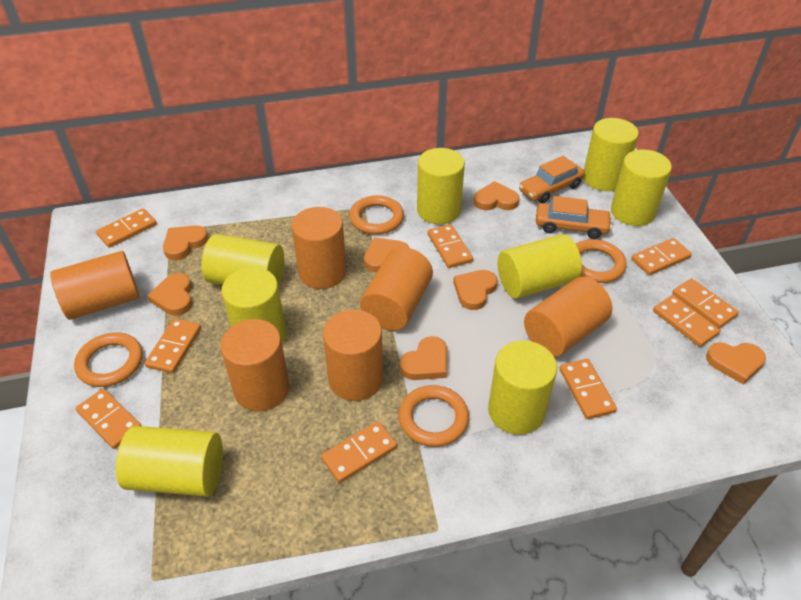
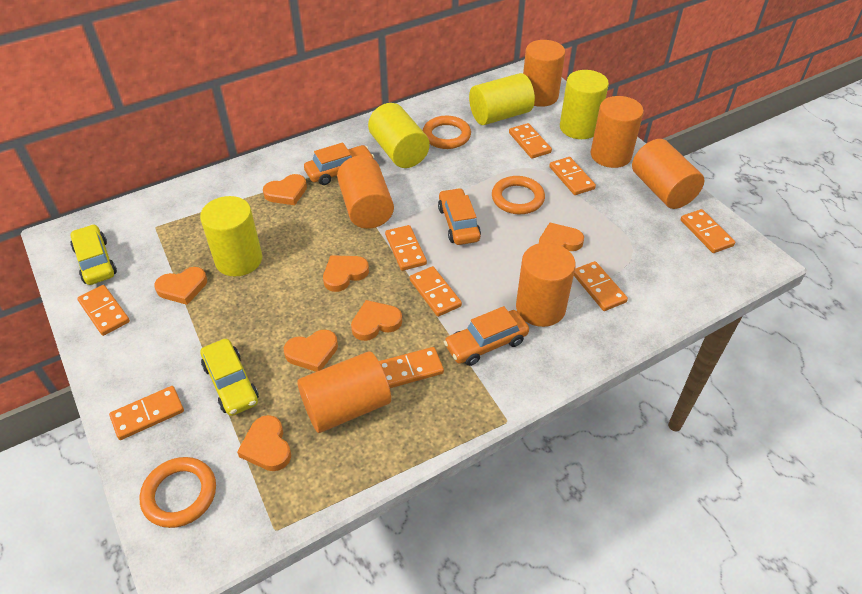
orange car: 2 -> 3
orange ring: 4 -> 3
yellow car: 0 -> 2
yellow cylinder: 8 -> 4

